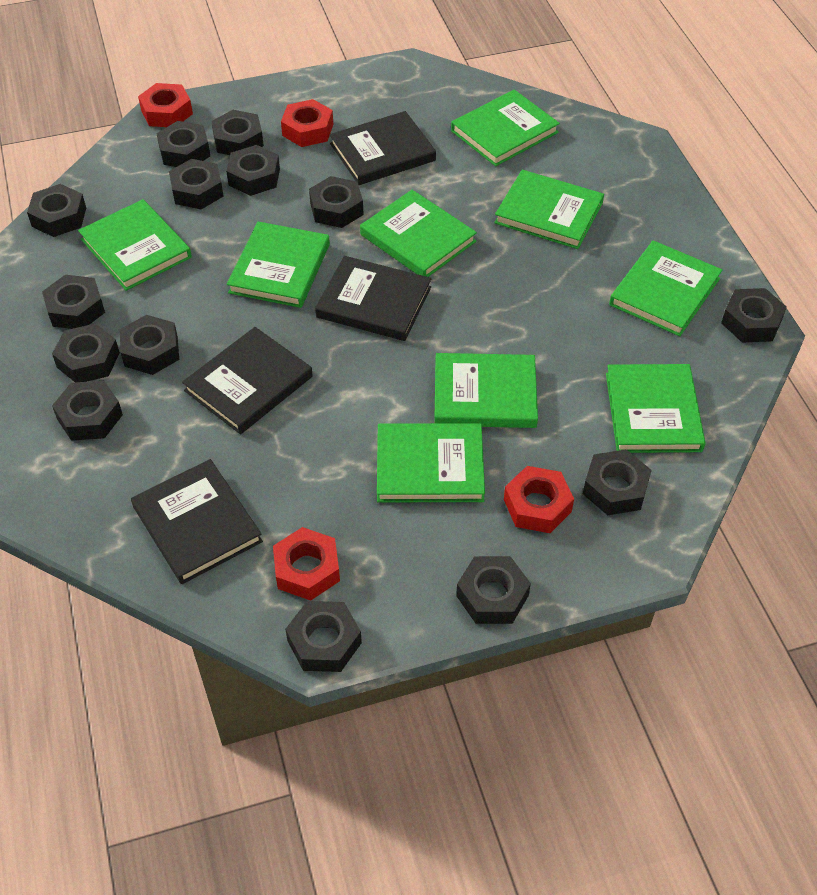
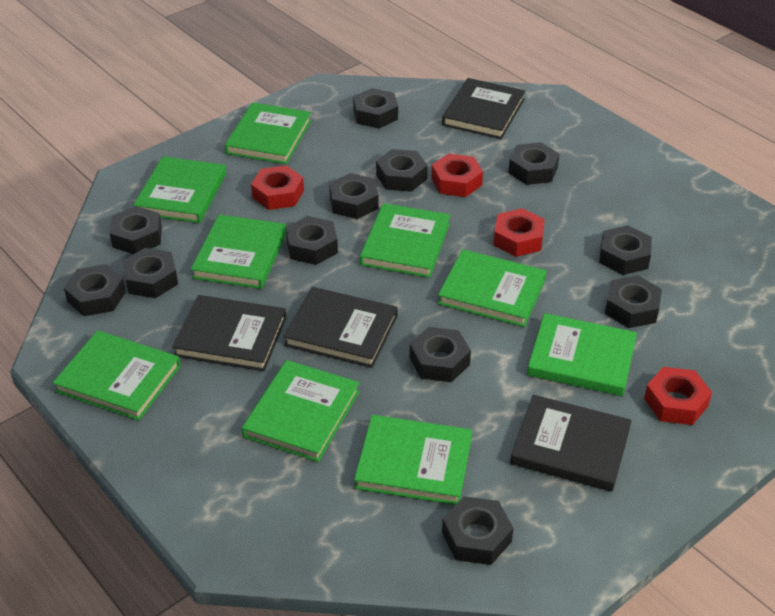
black nut: 14 -> 12

